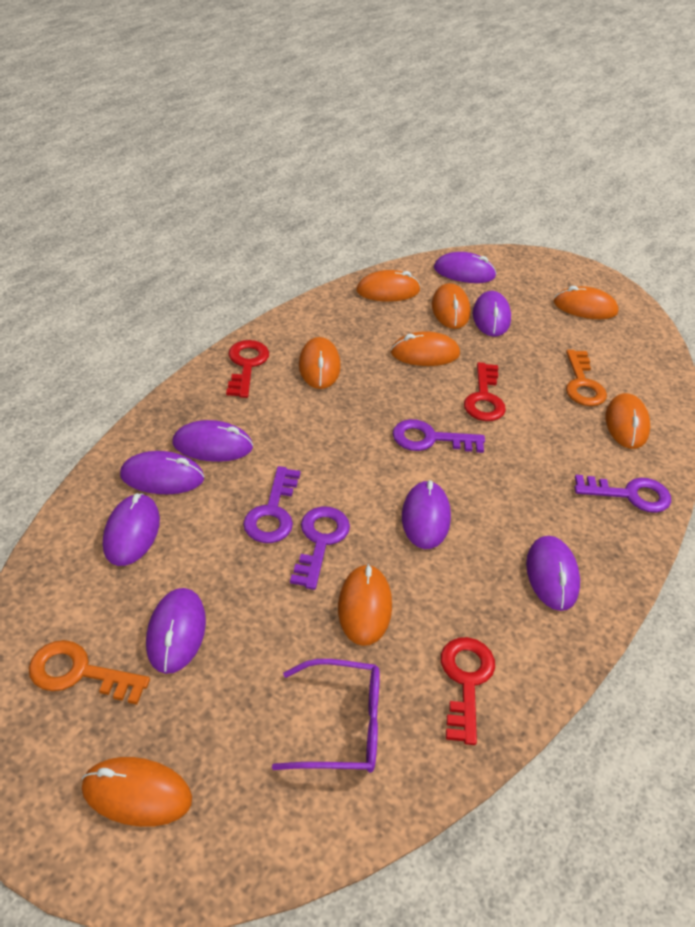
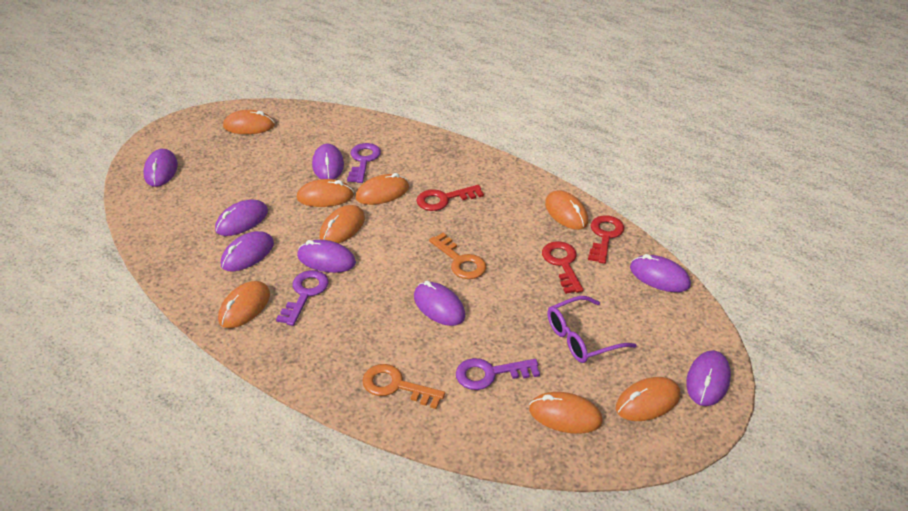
purple key: 4 -> 3

